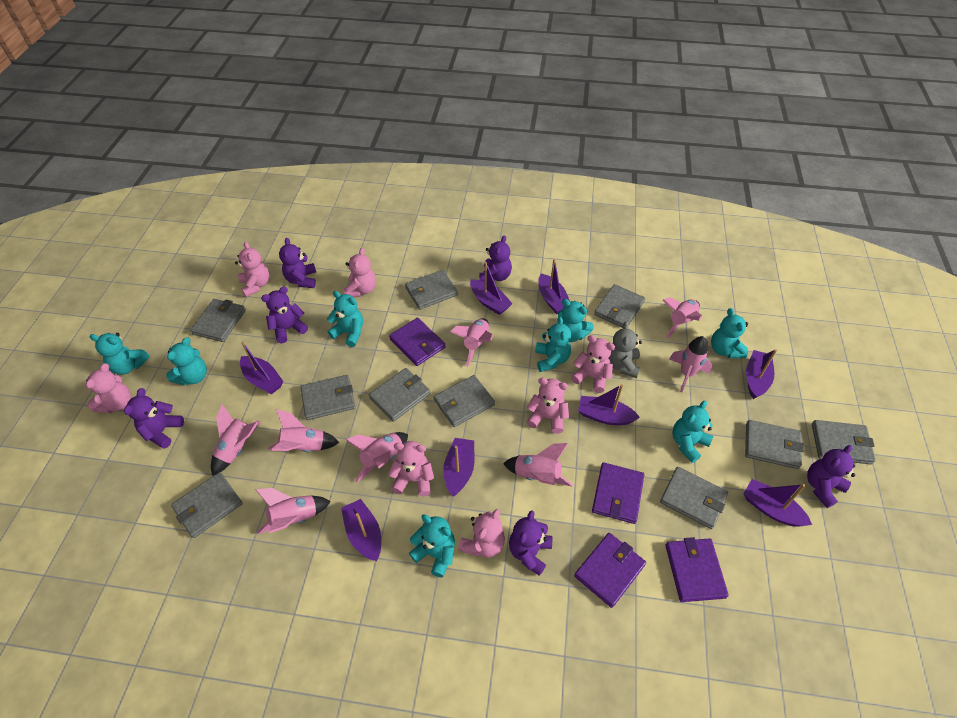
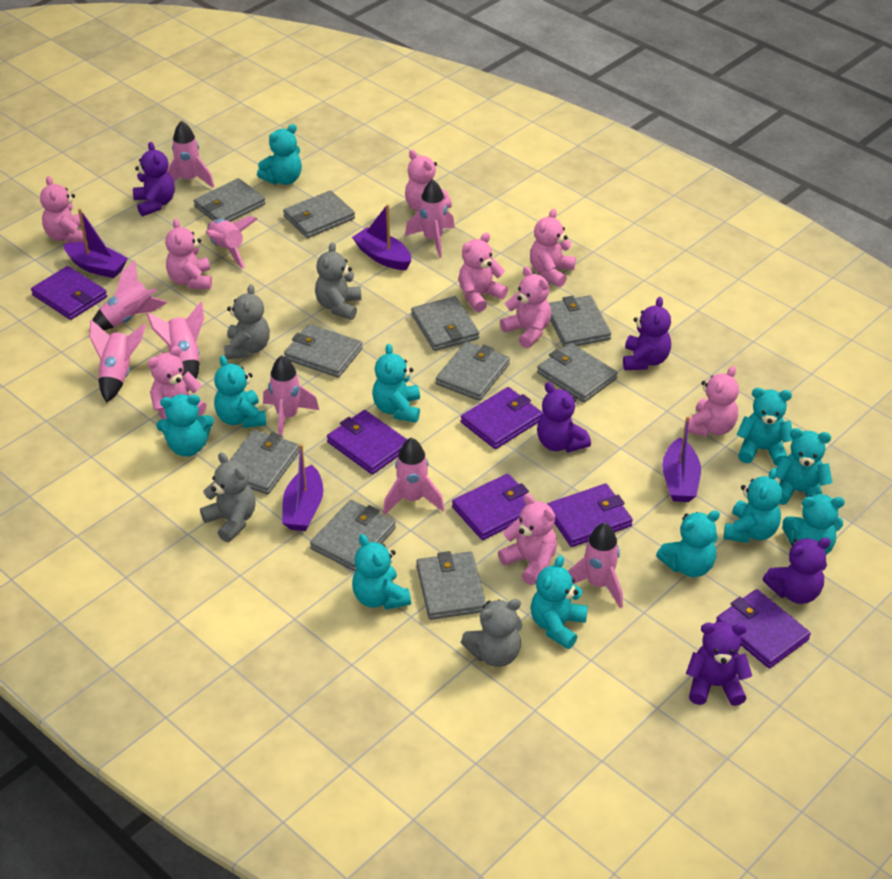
grey teddy bear: 1 -> 4
pink rocket: 8 -> 9
pink teddy bear: 7 -> 9
purple boat: 8 -> 4
purple teddy bear: 6 -> 5
purple wallet: 4 -> 6
turquoise teddy bear: 8 -> 11

